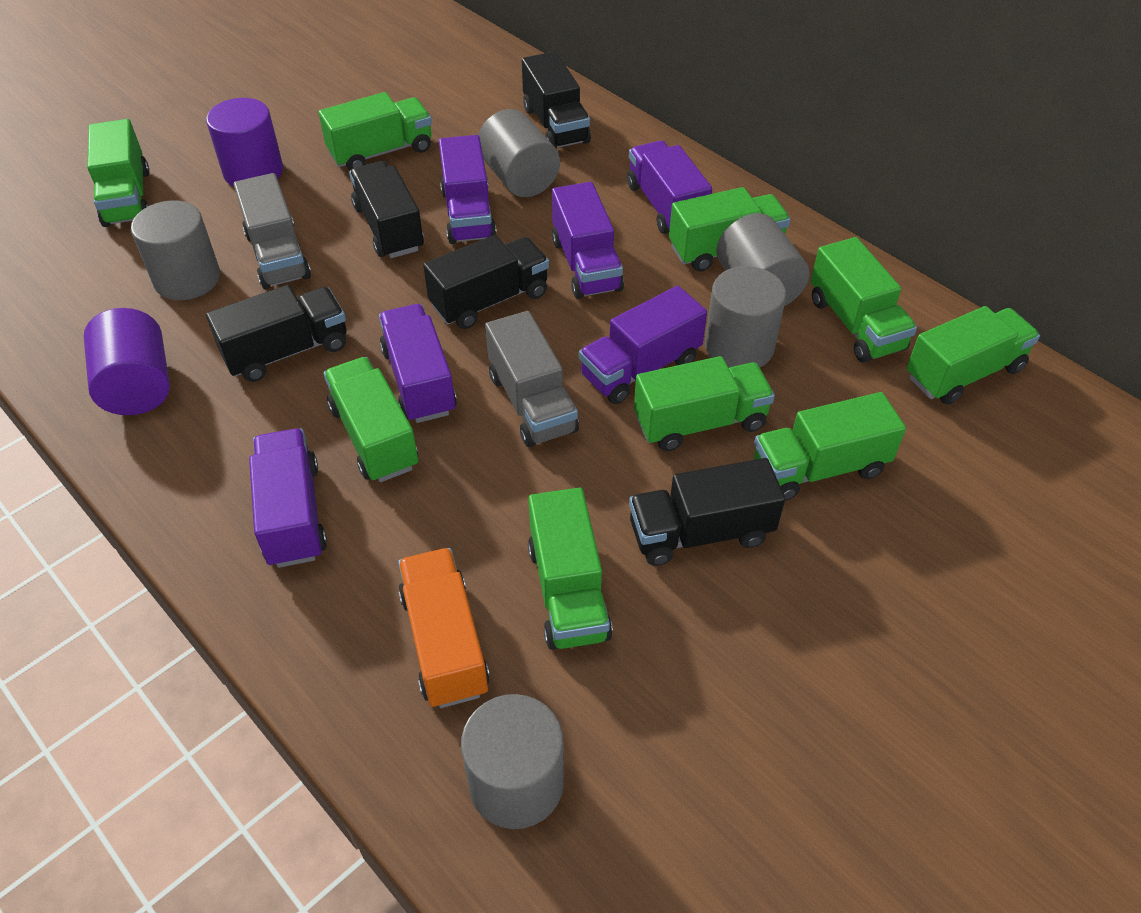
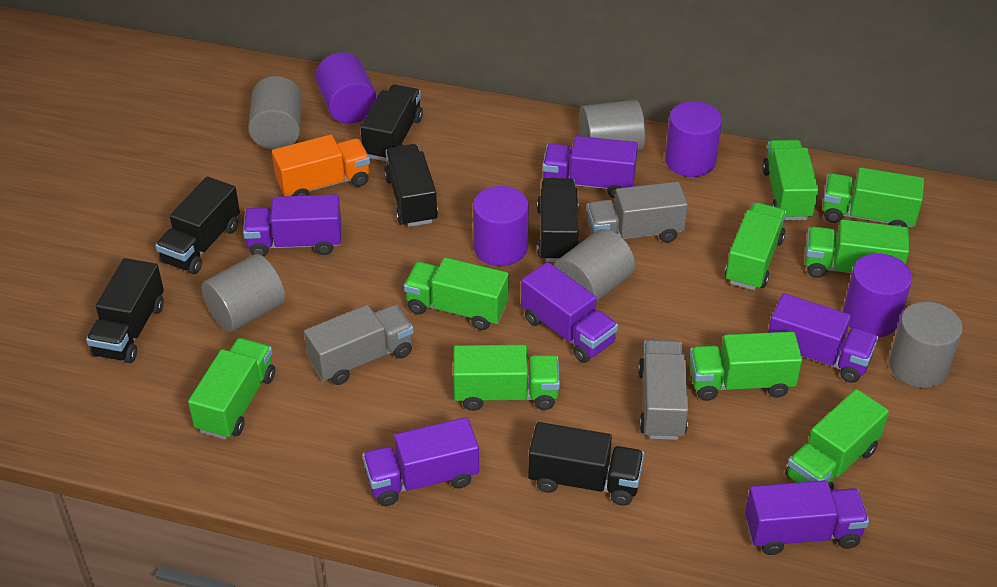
black truck: 5 -> 6
grey truck: 2 -> 3
purple cylinder: 2 -> 4

